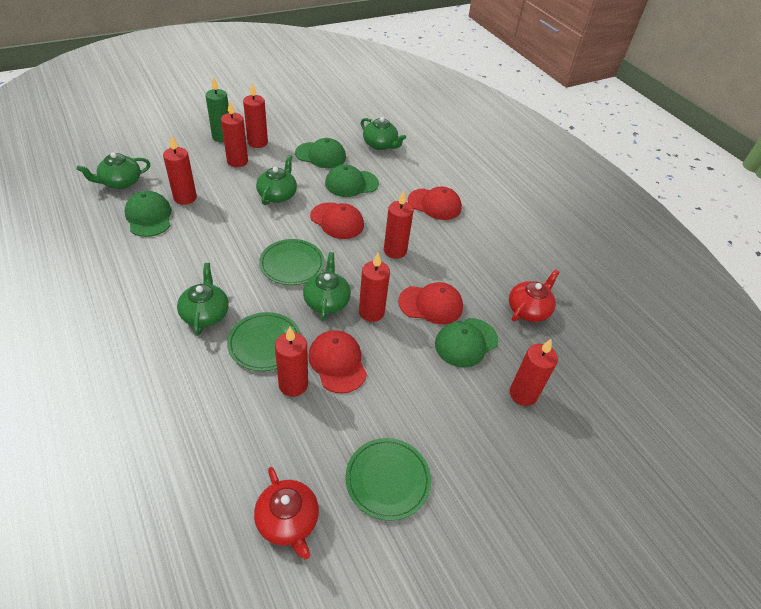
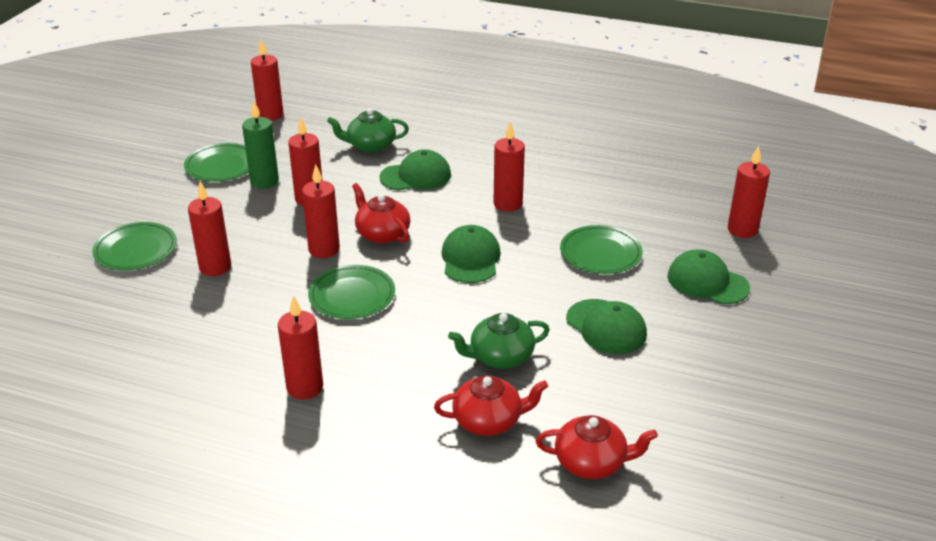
green plate: 3 -> 4
green teapot: 5 -> 2
red cap: 4 -> 0
red teapot: 2 -> 3

